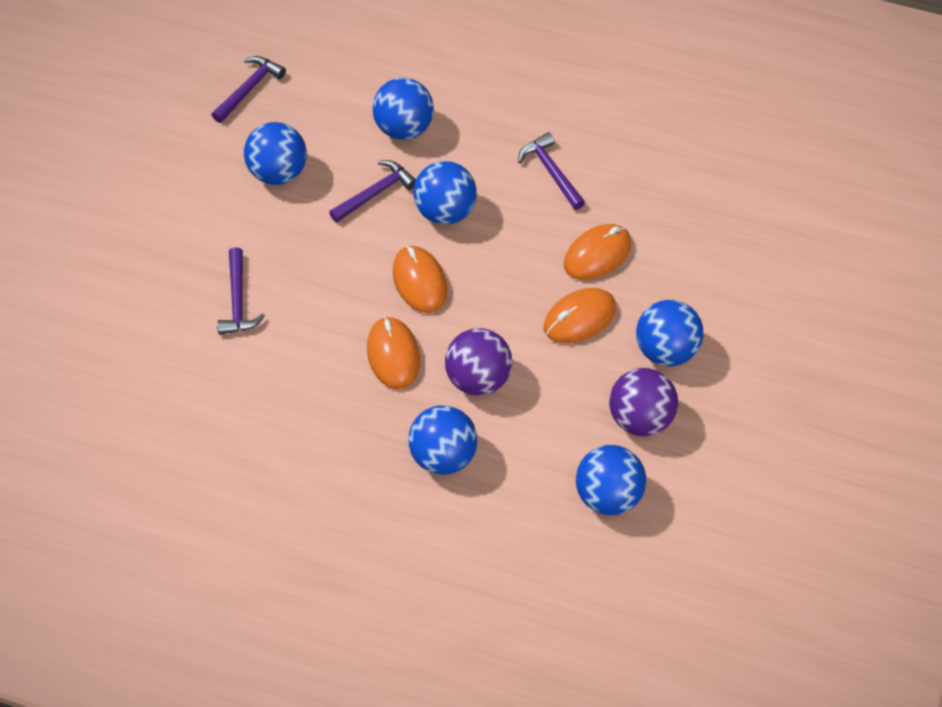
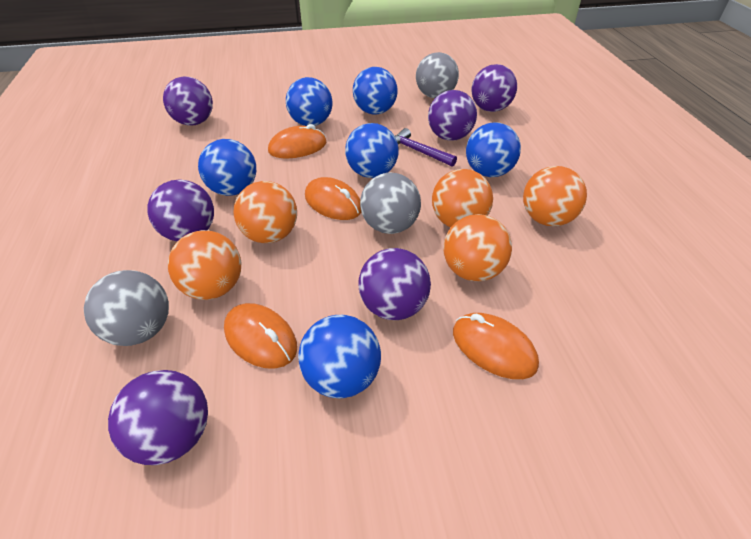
grey ball: 0 -> 3
orange ball: 0 -> 5
purple ball: 2 -> 6
purple hammer: 4 -> 1

